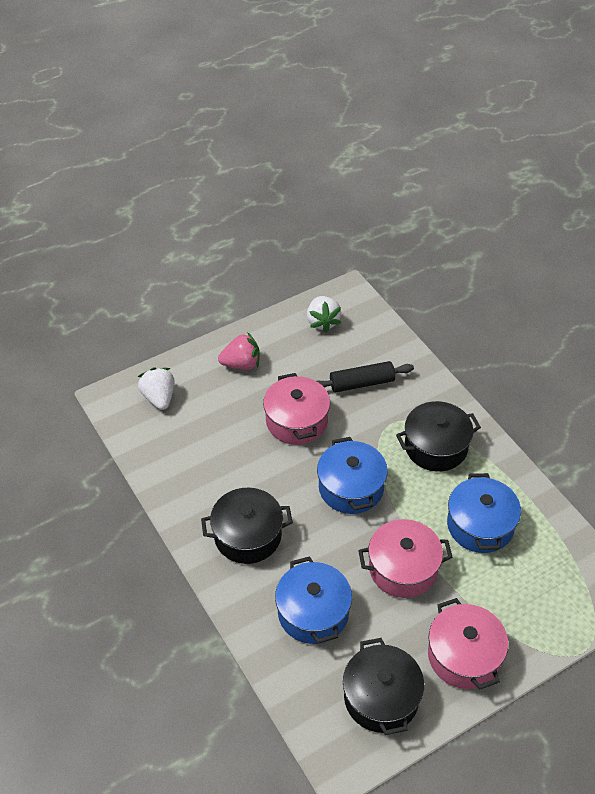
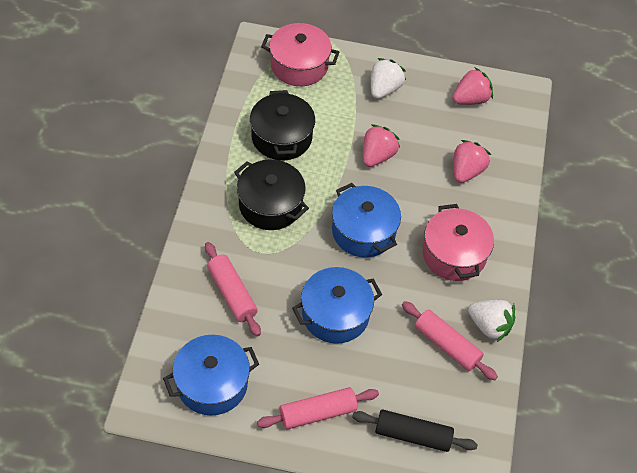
black pot: 3 -> 2
pink pot: 3 -> 2
pink rolling pin: 0 -> 3
pink strawberry: 1 -> 3

